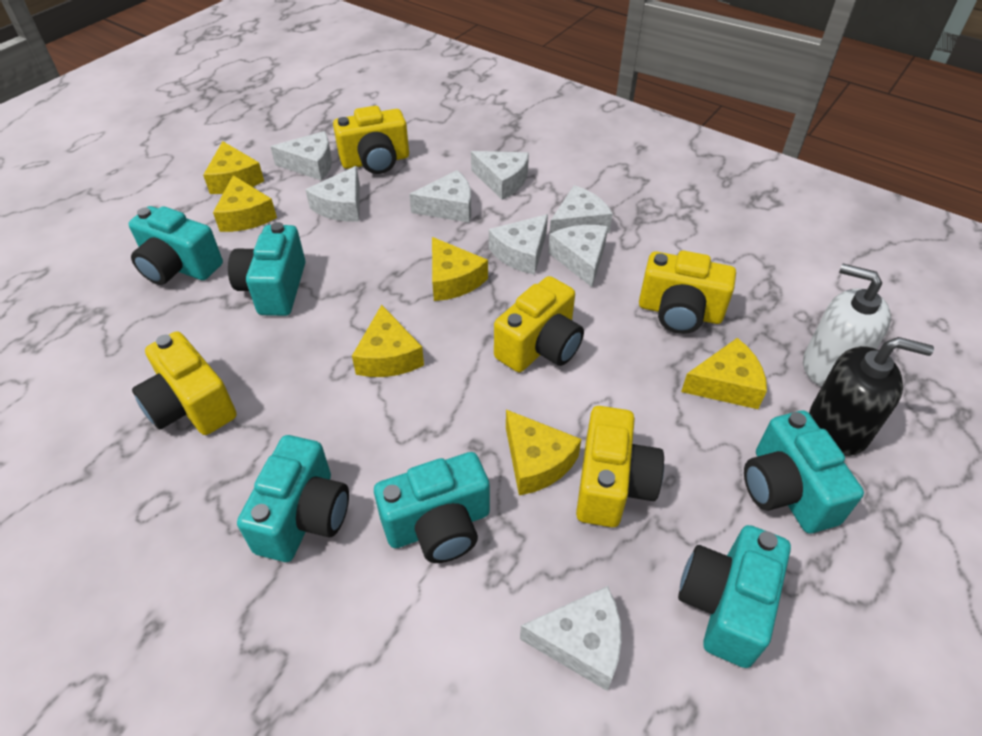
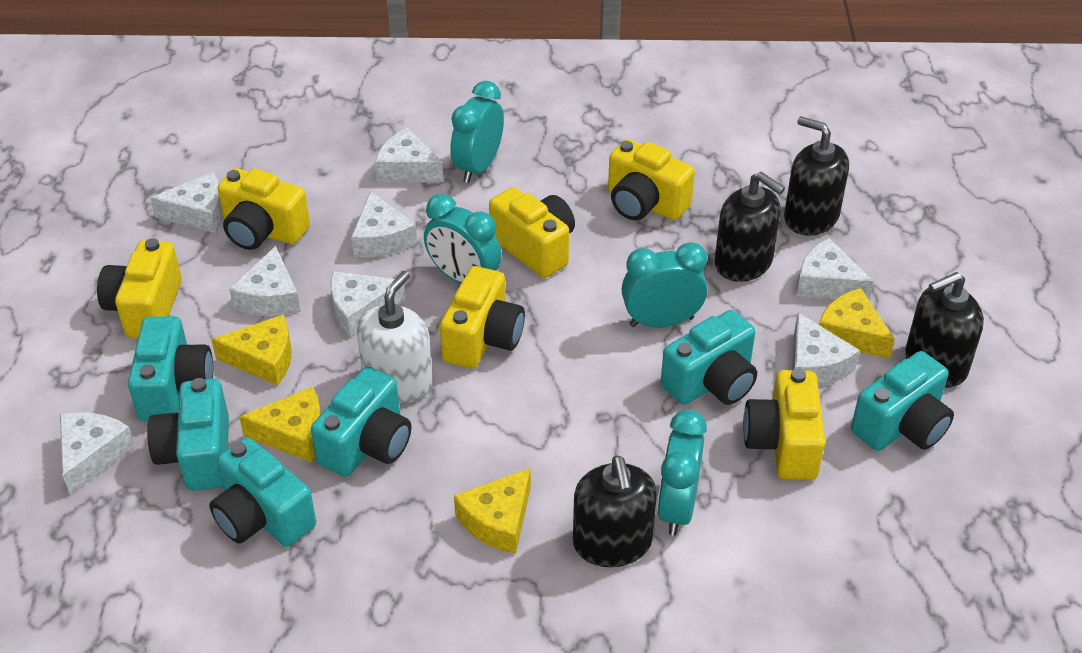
black soap dispenser: 1 -> 4
turquoise clock: 0 -> 4
yellow camera: 5 -> 6
yellow cheese: 6 -> 4

